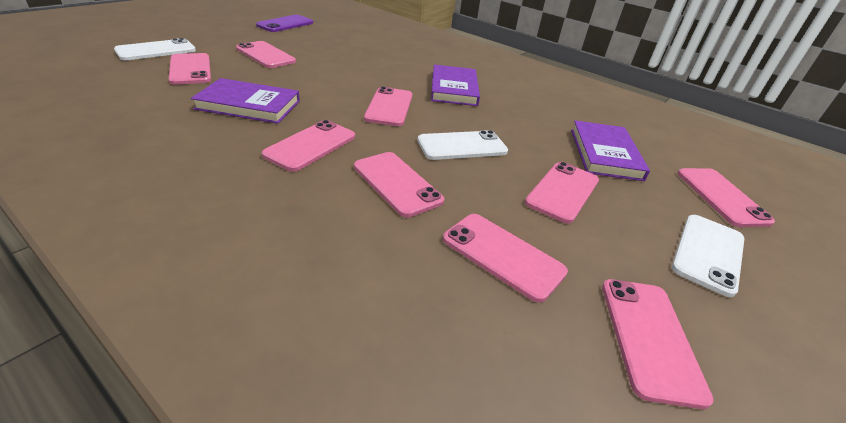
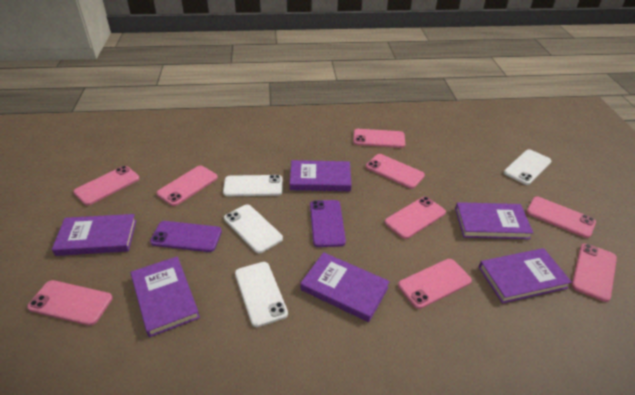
purple book: 3 -> 6
purple phone: 1 -> 2
white phone: 3 -> 4

